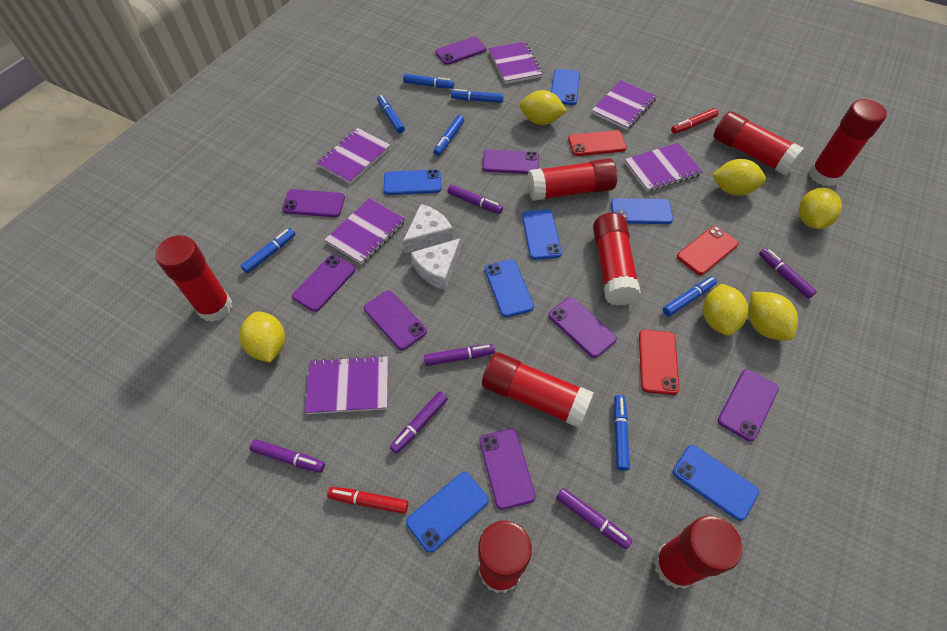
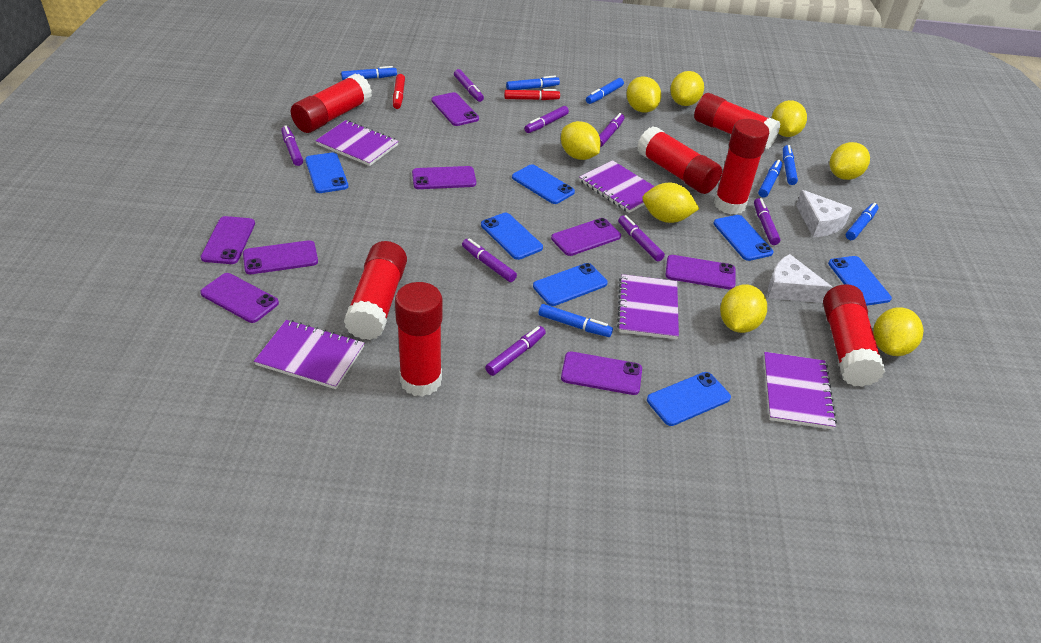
purple marker: 6 -> 8
purple notebook: 6 -> 5
red glue stick: 8 -> 7
red phone: 3 -> 0
yellow lemon: 6 -> 8

